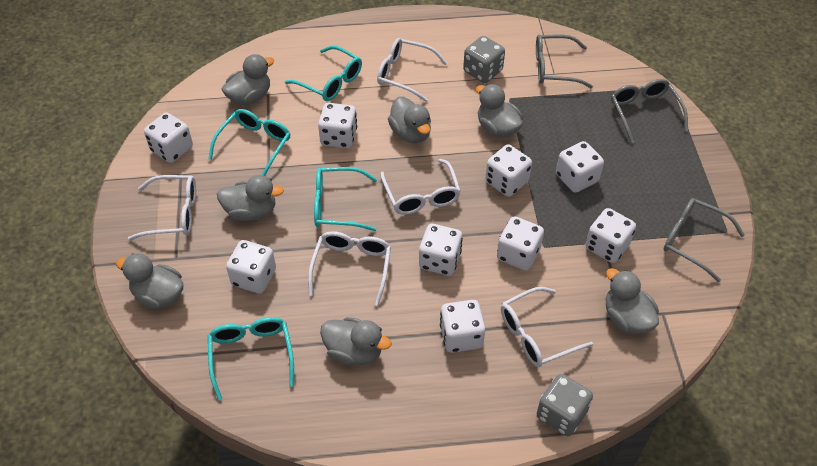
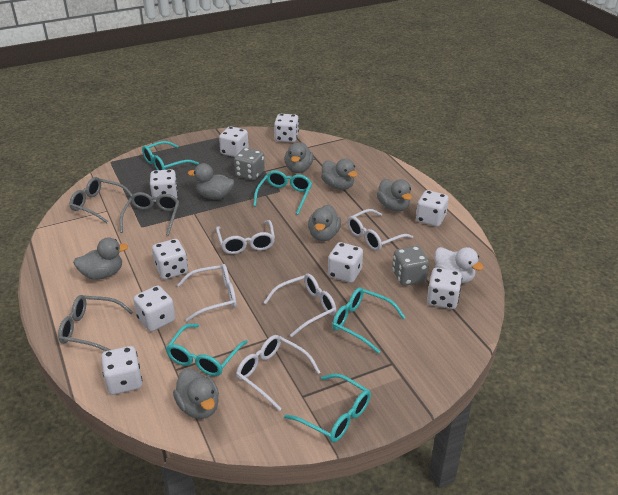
turquoise glasses: 4 -> 5
white duck: 0 -> 1

